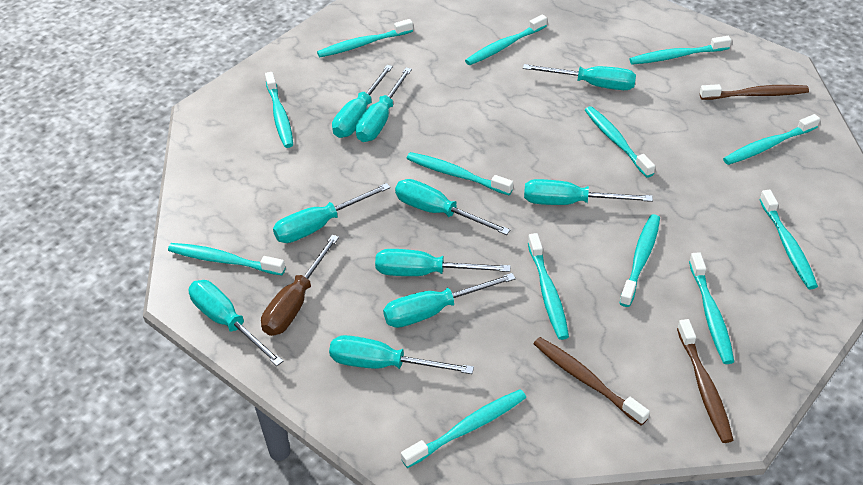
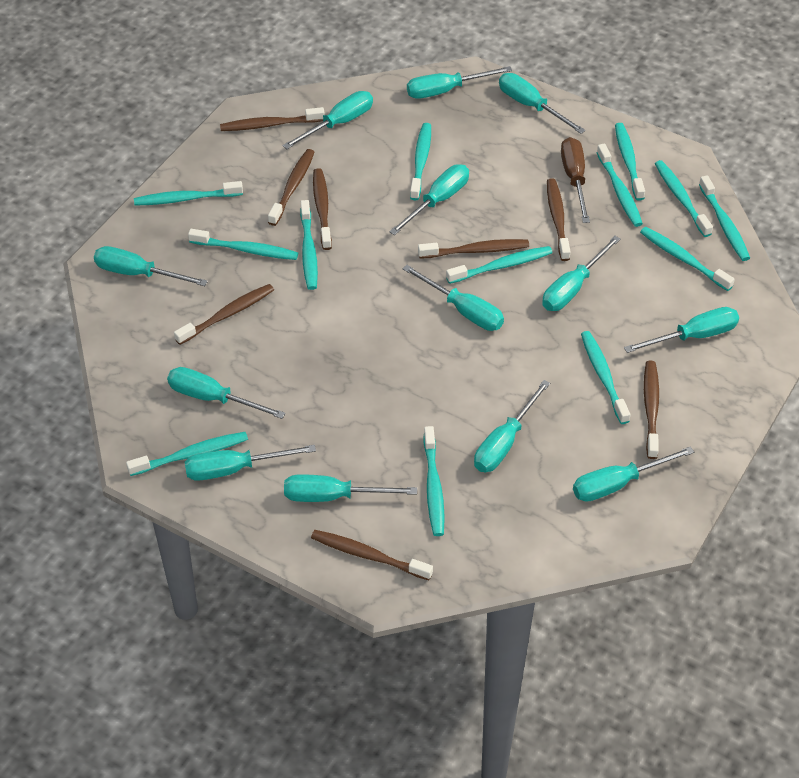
brown toothbrush: 3 -> 8
turquoise screwdriver: 10 -> 13

